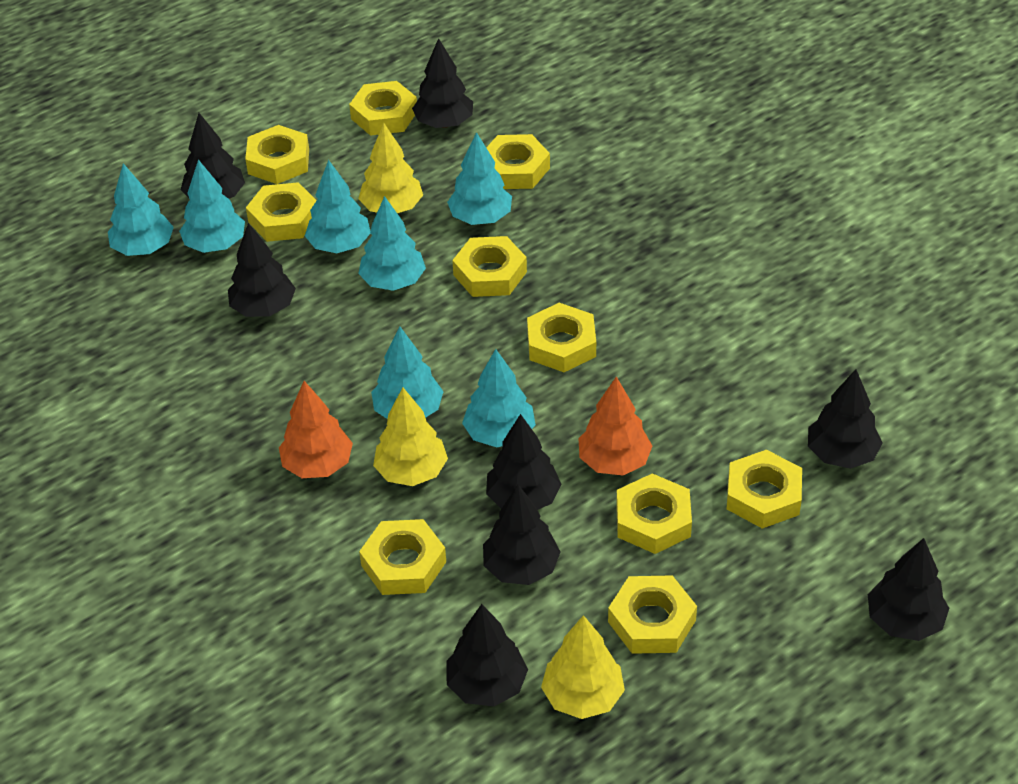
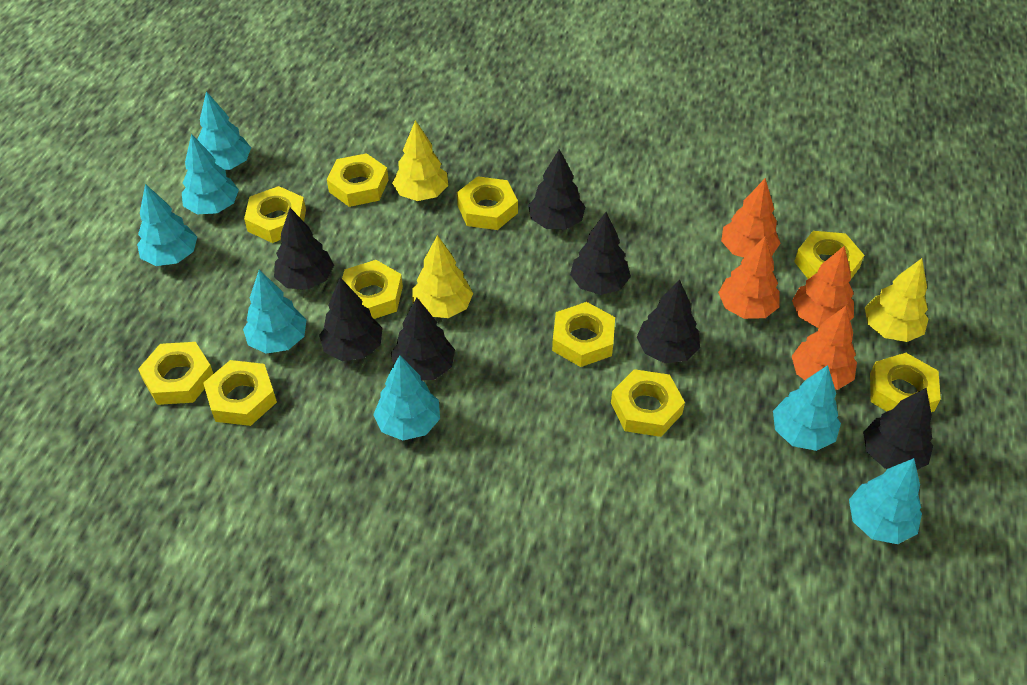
black tree: 8 -> 7
orange tree: 2 -> 4

